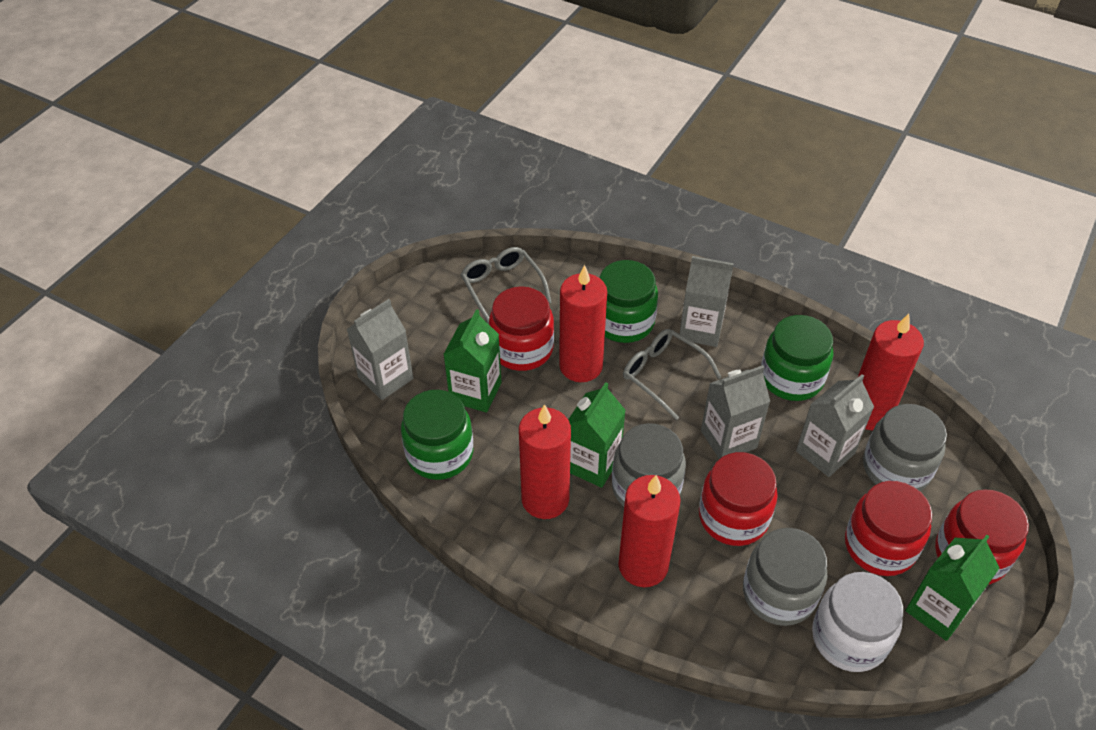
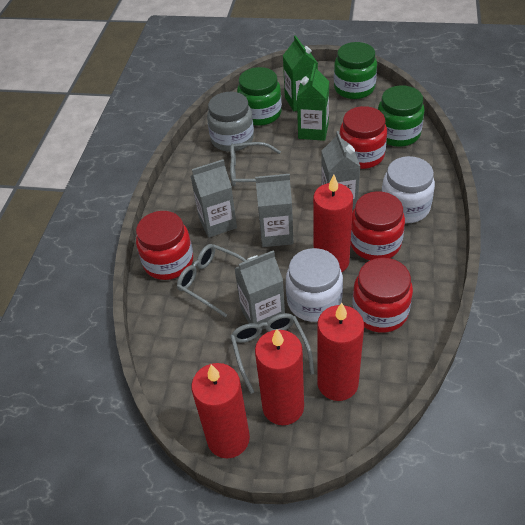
green carton: 3 -> 2
grey glasses: 2 -> 3
grey jar: 3 -> 1
white jar: 1 -> 2

